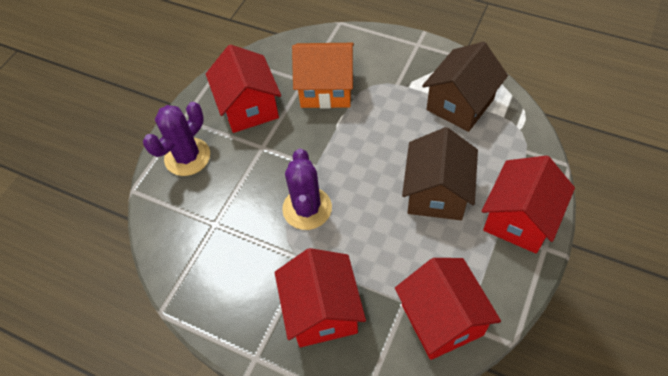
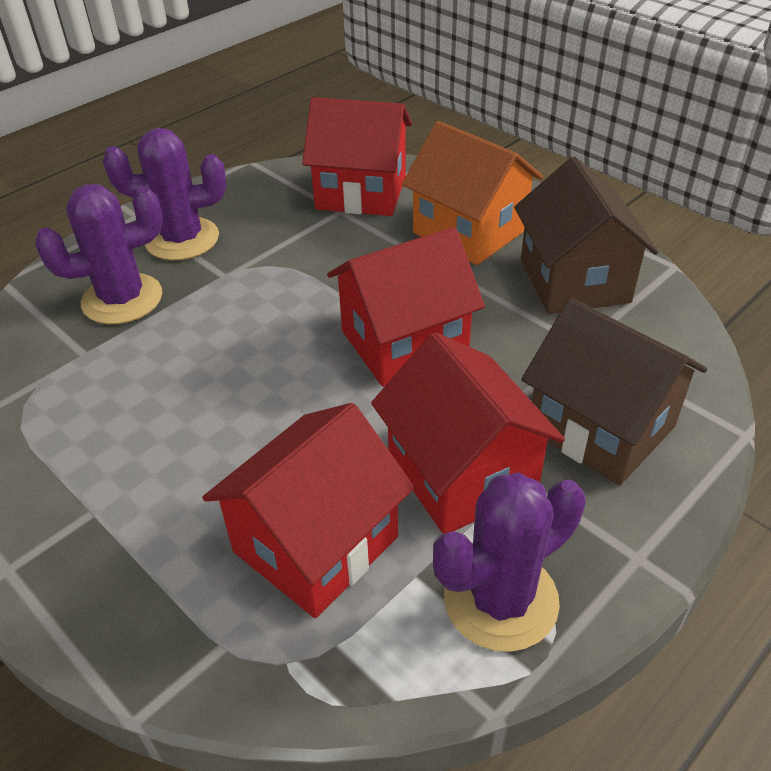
purple cactus: 2 -> 3

